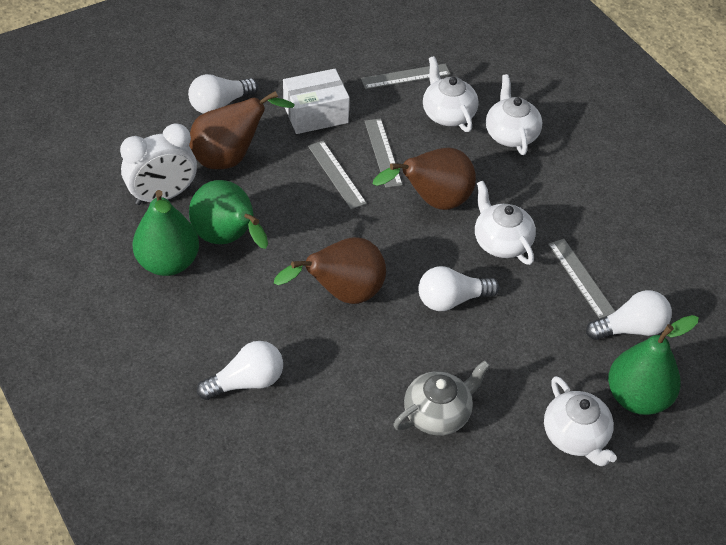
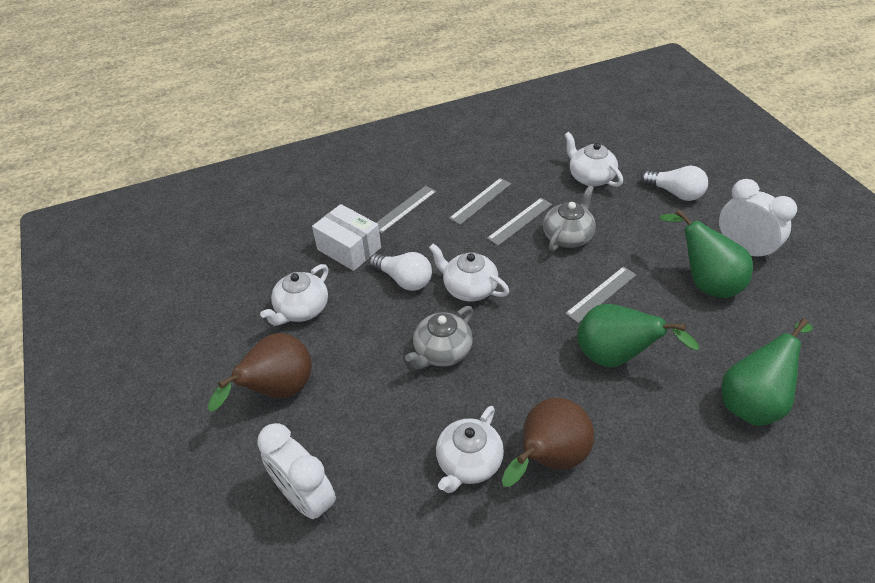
brown pear: 3 -> 2
grey teapot: 1 -> 2
white clock: 1 -> 2
white light bulb: 4 -> 2

